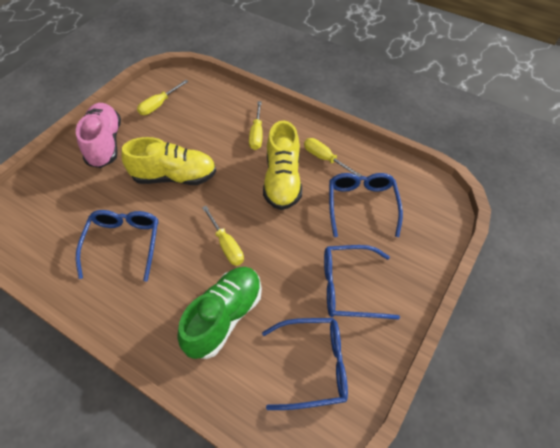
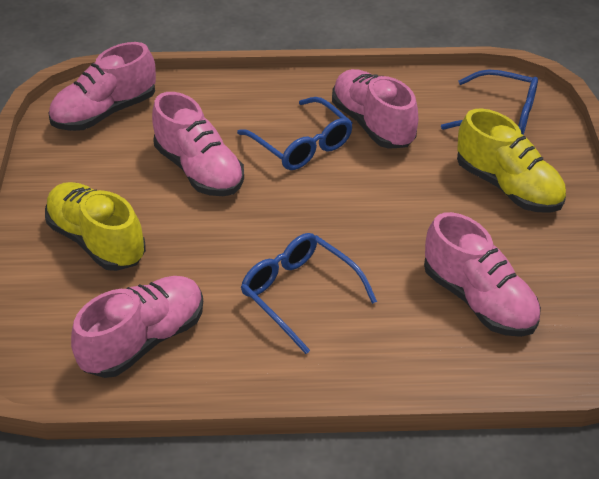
blue glasses: 4 -> 3
green shoe: 1 -> 0
pink shoe: 1 -> 5
yellow screwdriver: 4 -> 0

